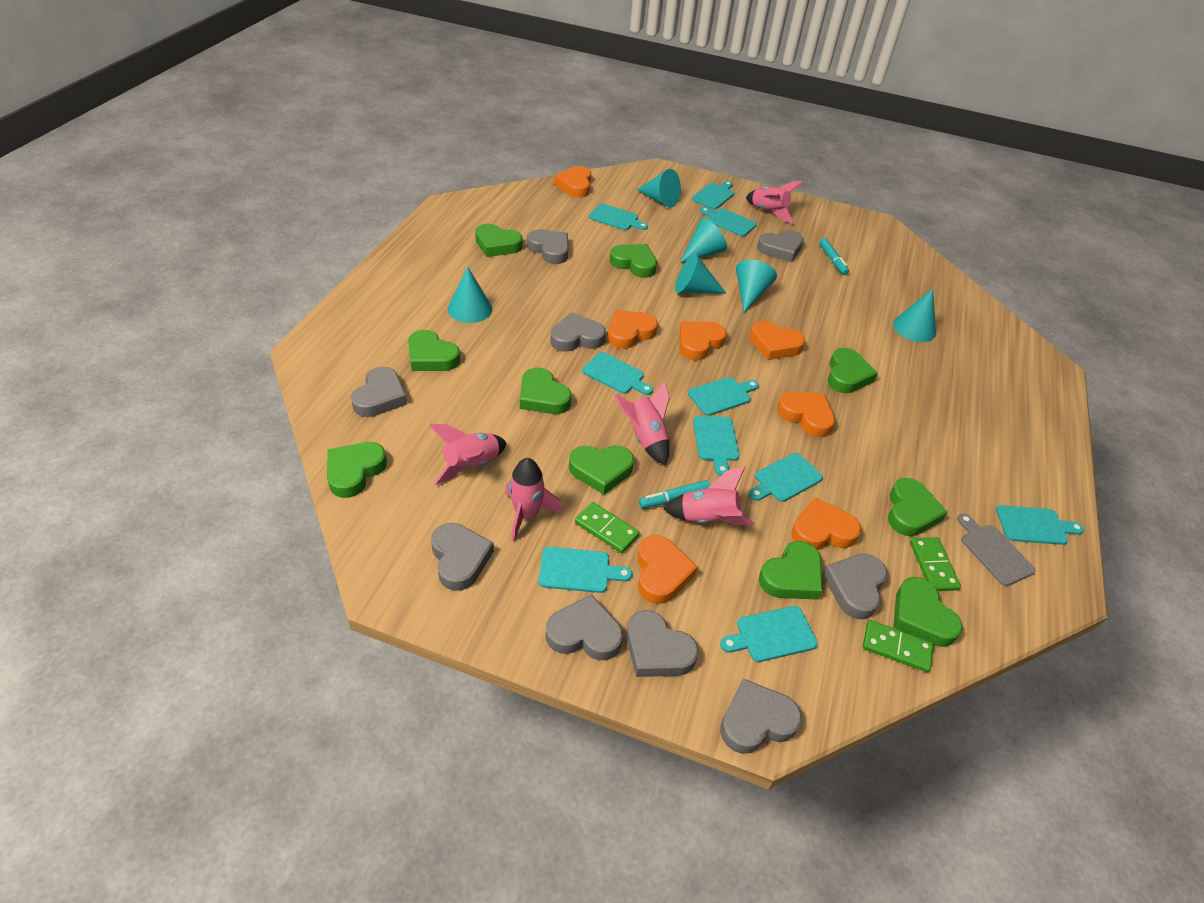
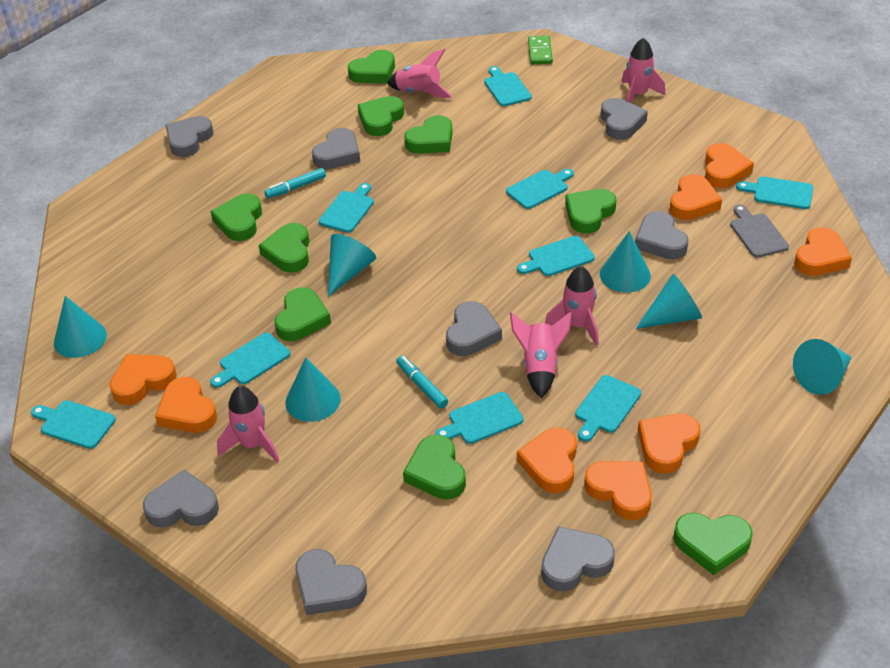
green domino: 3 -> 1
green heart: 10 -> 9
grey heart: 9 -> 8
orange heart: 7 -> 8
turquoise cutting board: 10 -> 9

